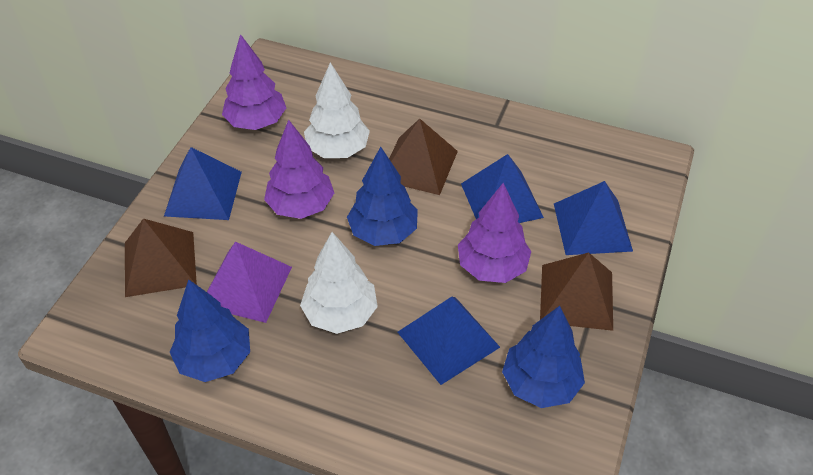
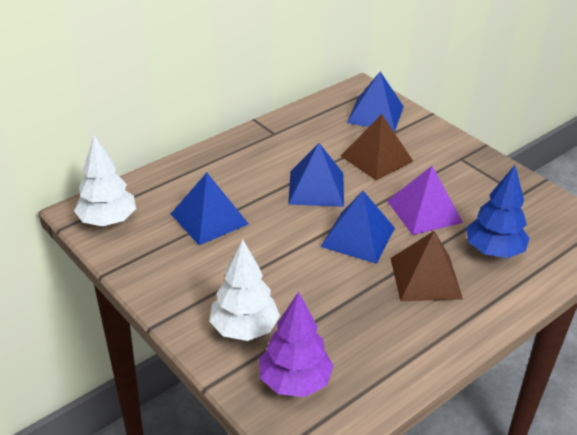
blue tree: 3 -> 1
brown pyramid: 3 -> 2
purple tree: 3 -> 1

